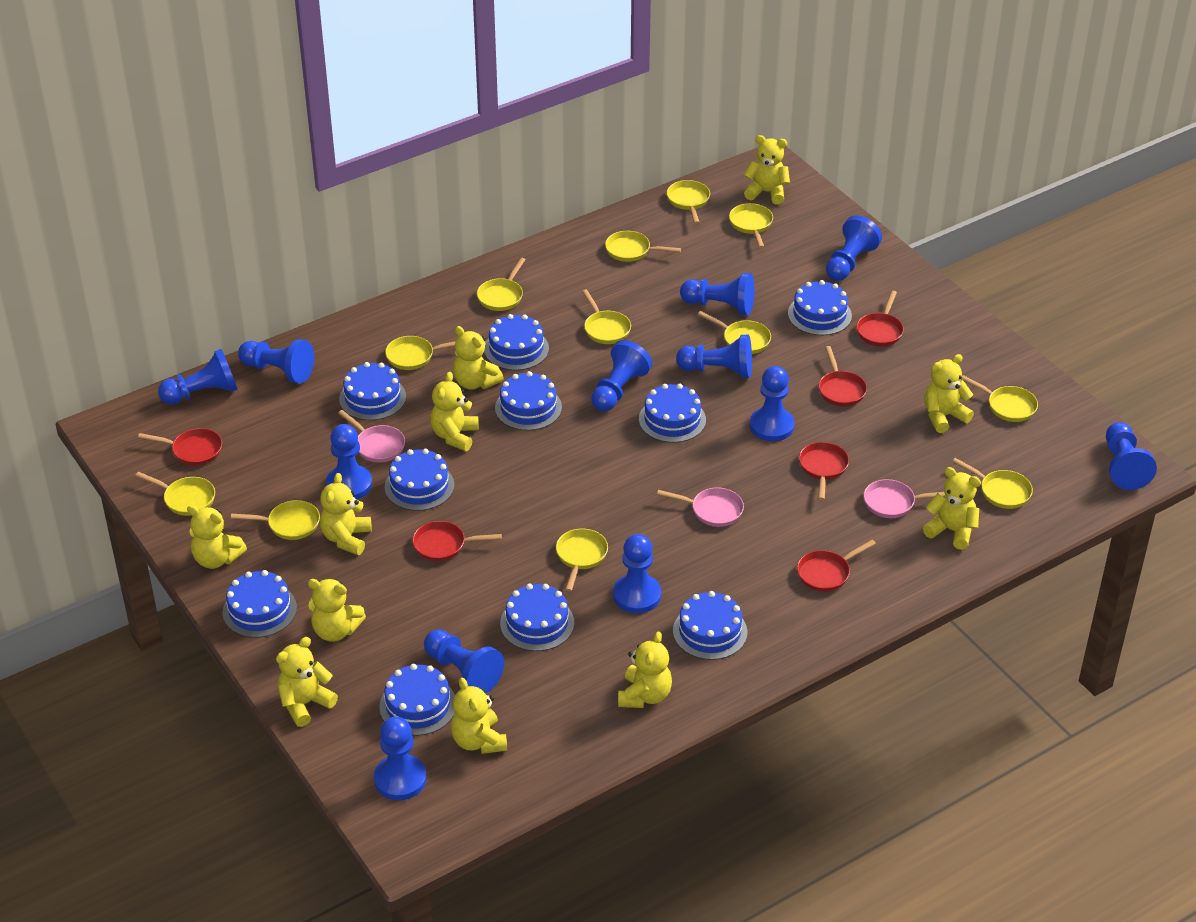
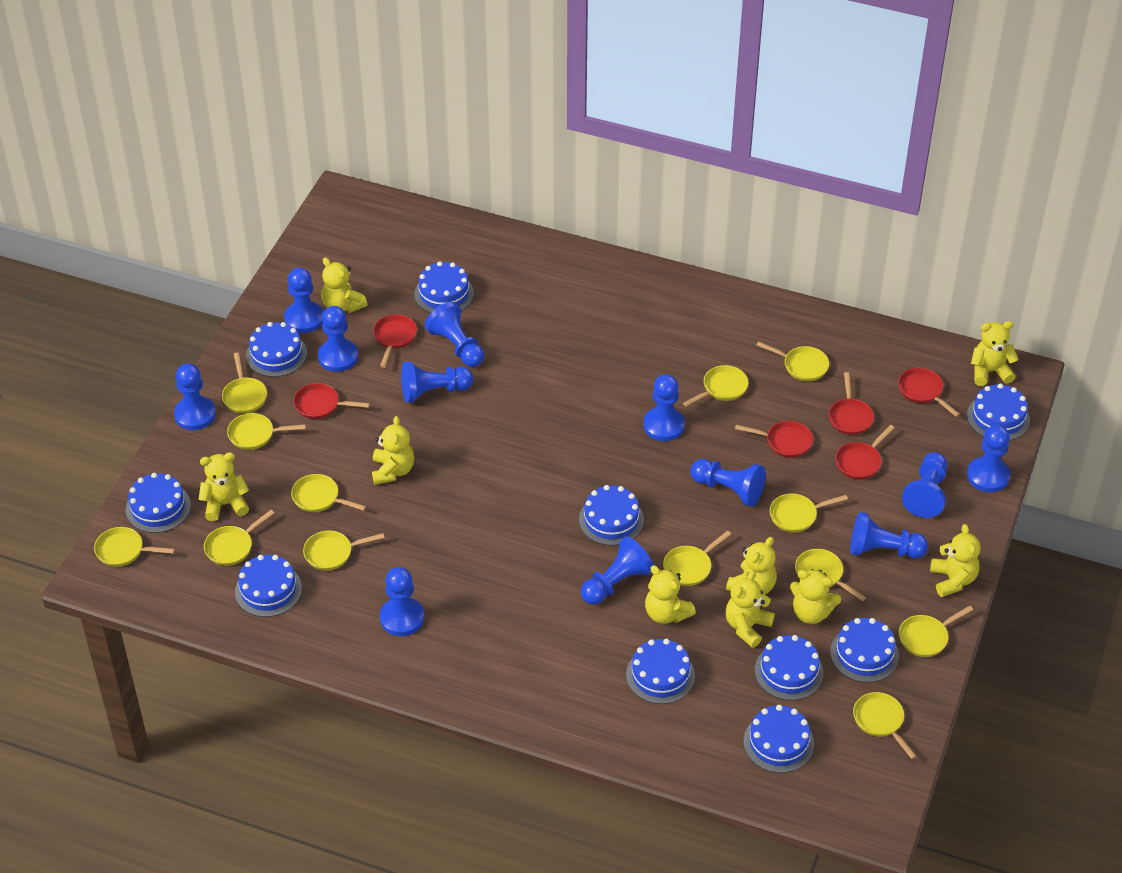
pink pan: 3 -> 0
yellow pan: 12 -> 13
yellow teddy bear: 11 -> 9

